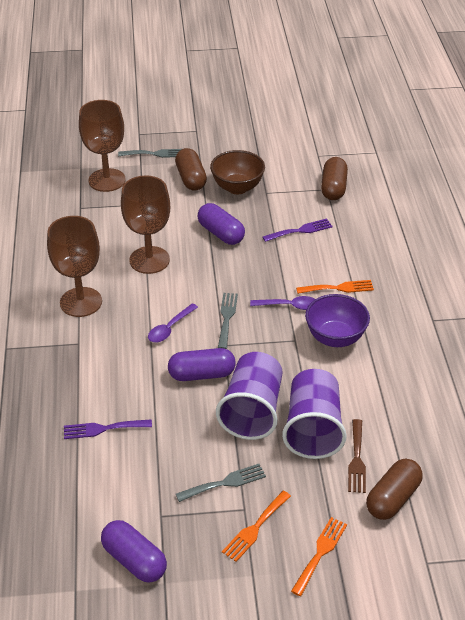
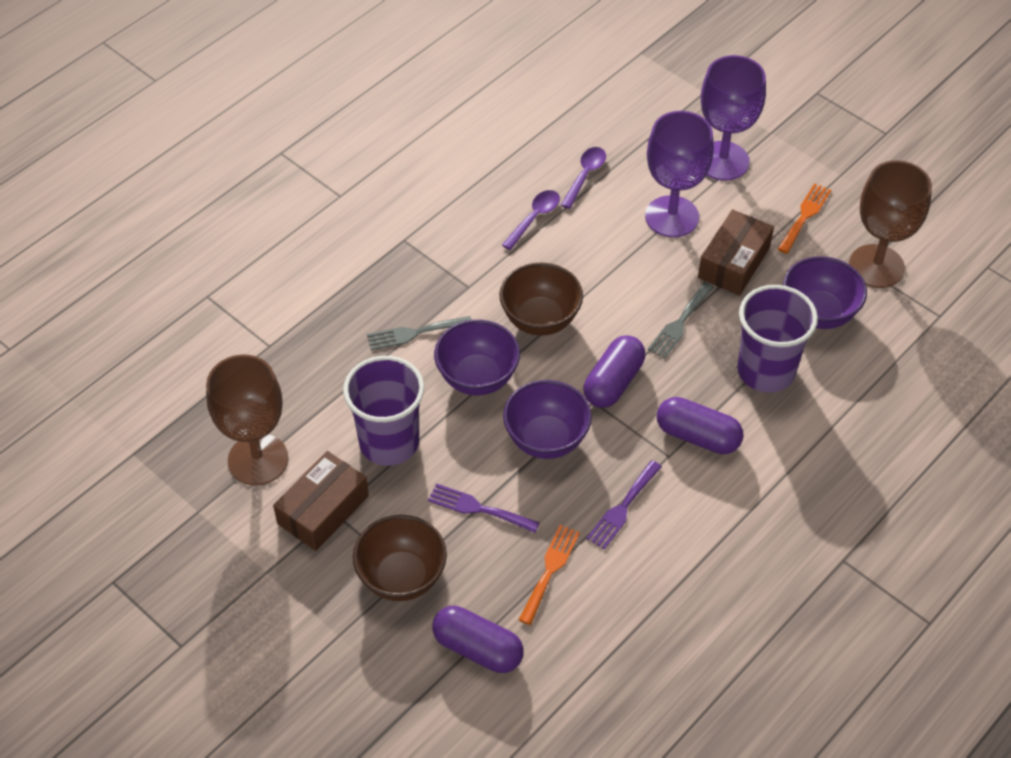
brown bowl: 1 -> 2
brown box: 0 -> 2
brown capsule: 3 -> 0
brown fork: 1 -> 0
brown goblet: 3 -> 2
grey fork: 3 -> 2
orange fork: 3 -> 2
purple bowl: 1 -> 3
purple goblet: 0 -> 2

